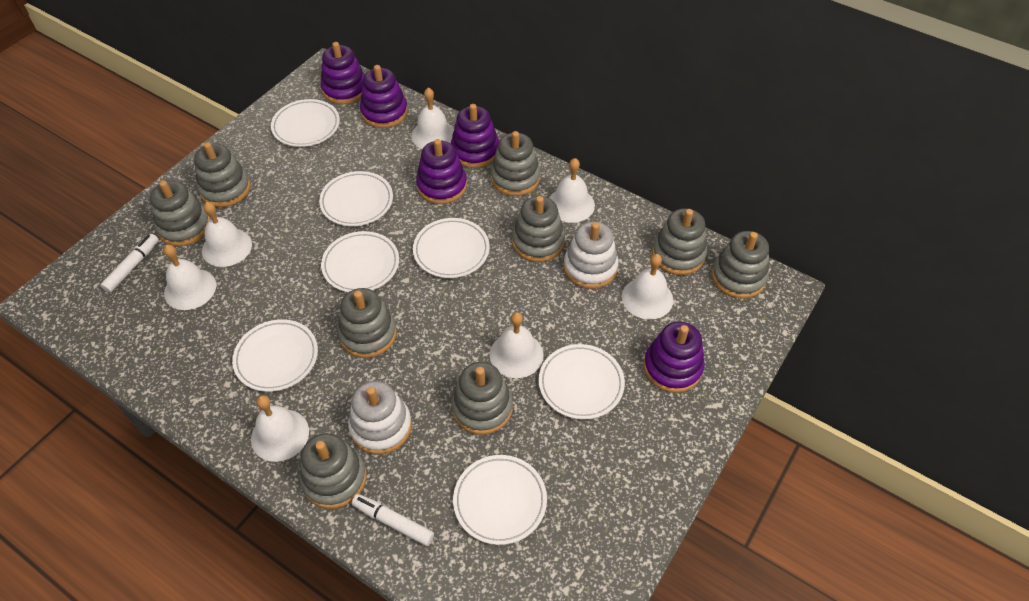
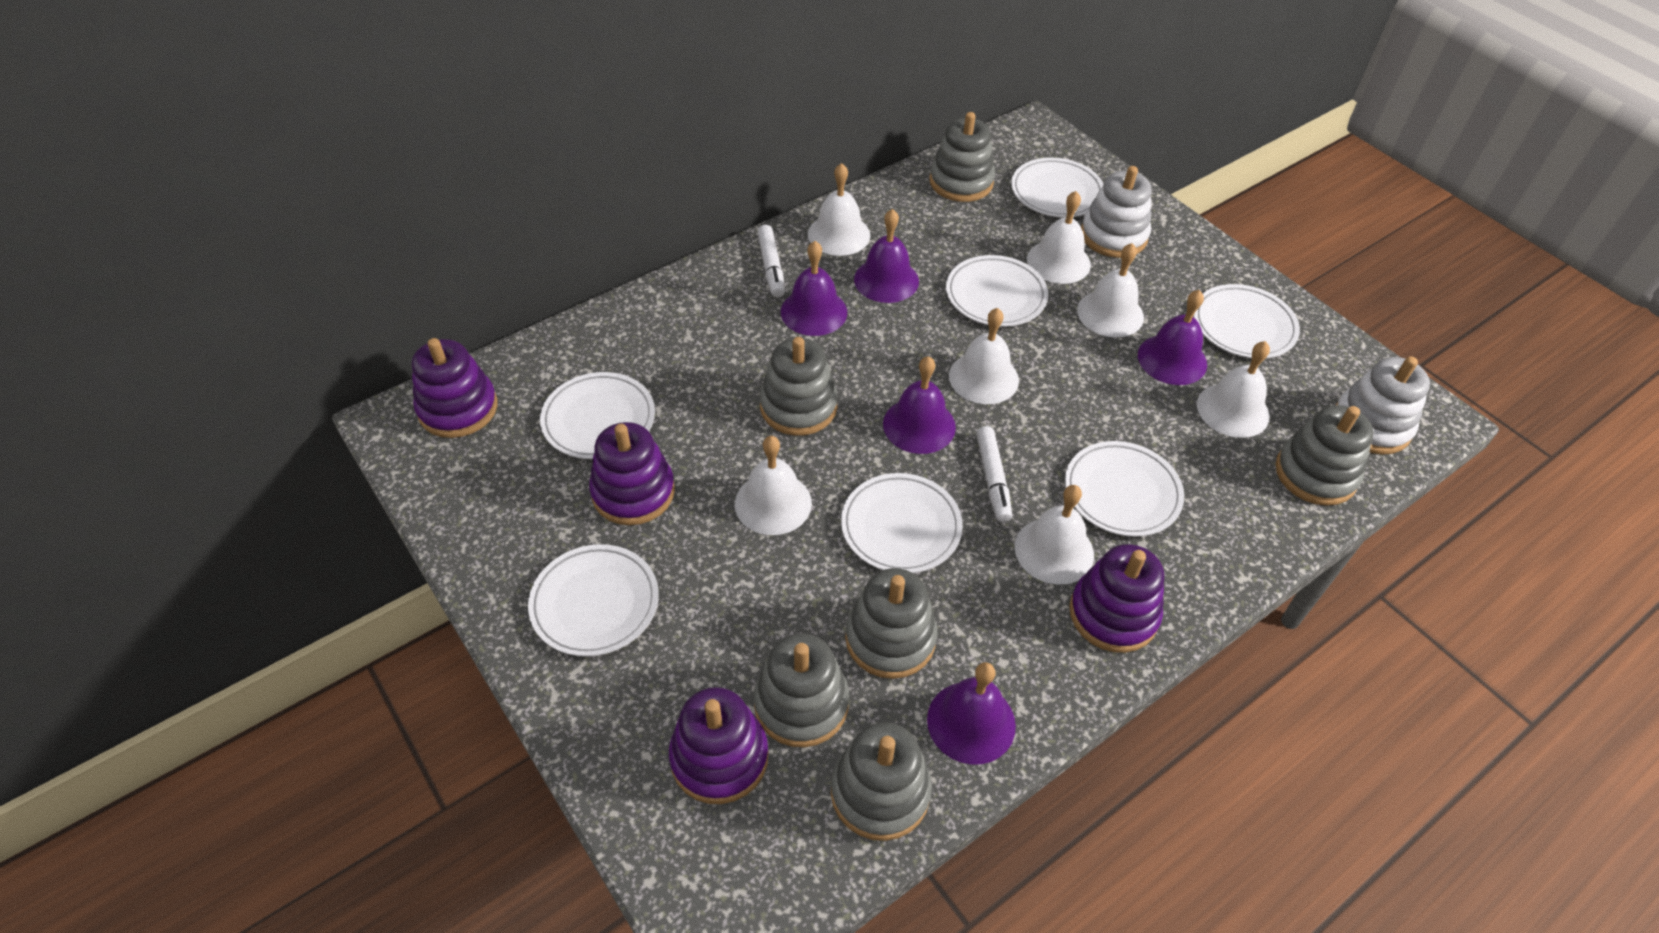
grey stacking toy: 9 -> 6
purple bell: 0 -> 5
purple stacking toy: 5 -> 4

